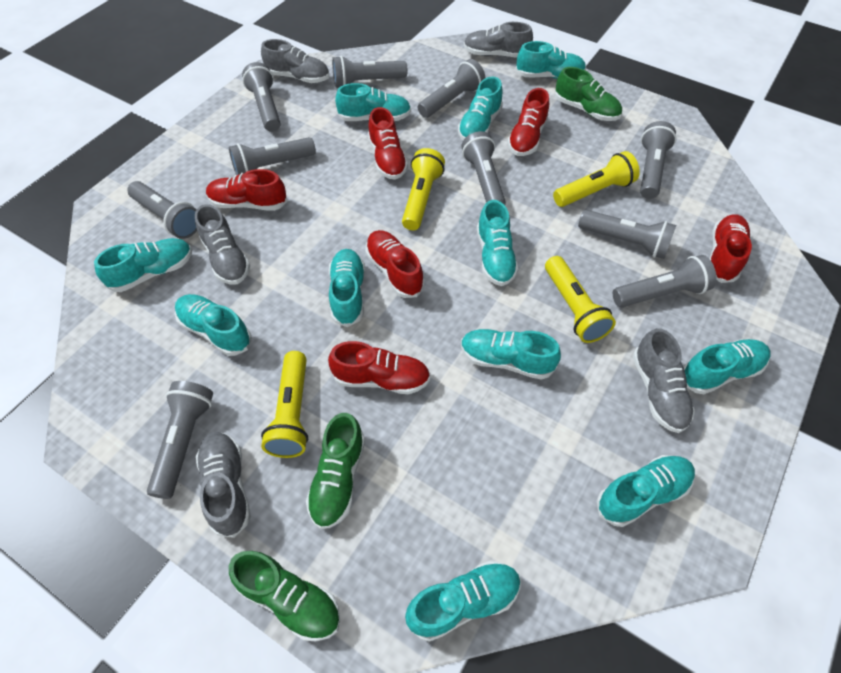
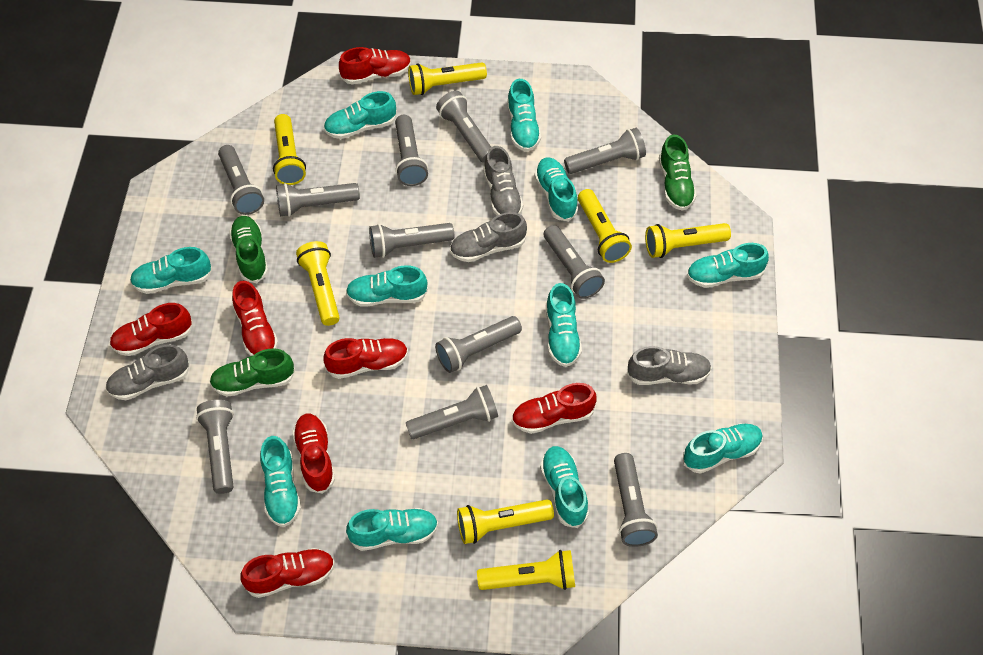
grey flashlight: 10 -> 11
grey shoe: 5 -> 4
red shoe: 6 -> 7
yellow flashlight: 4 -> 7

